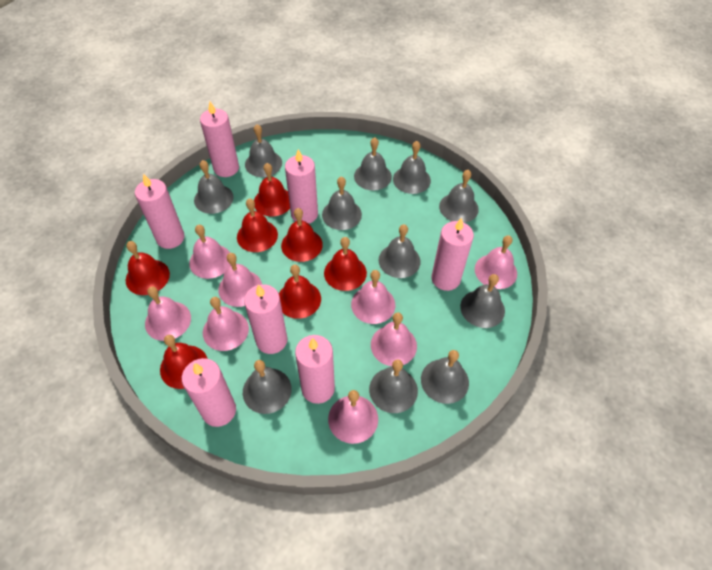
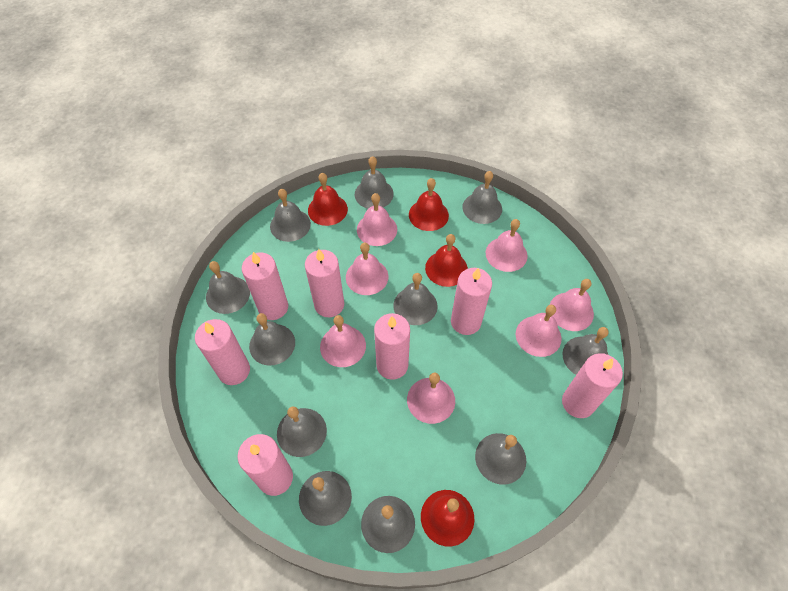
pink bell: 8 -> 7
red bell: 7 -> 4

